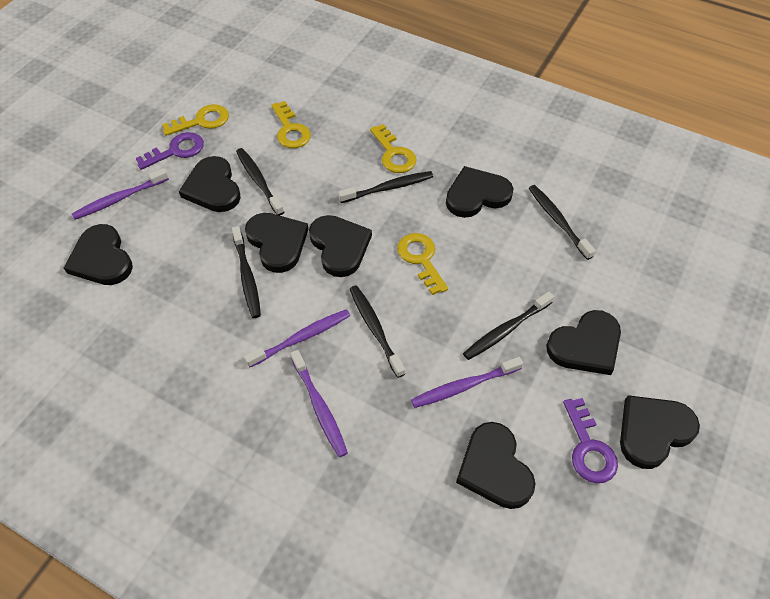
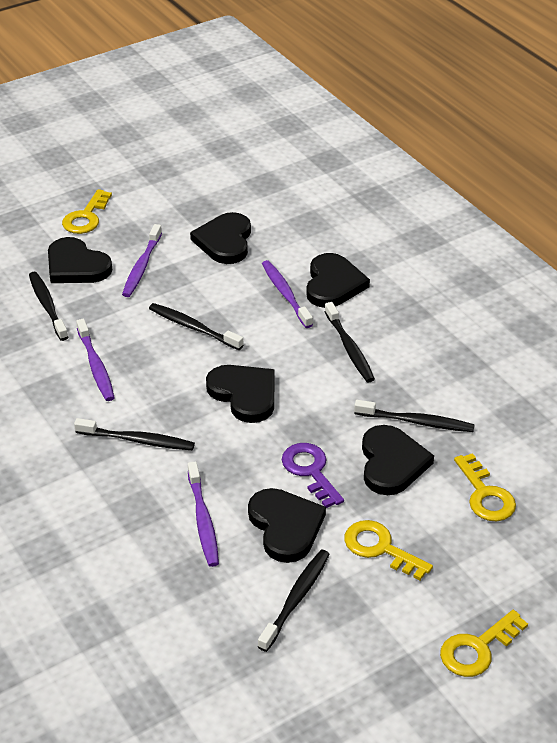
black heart: 8 -> 6
purple key: 2 -> 1

